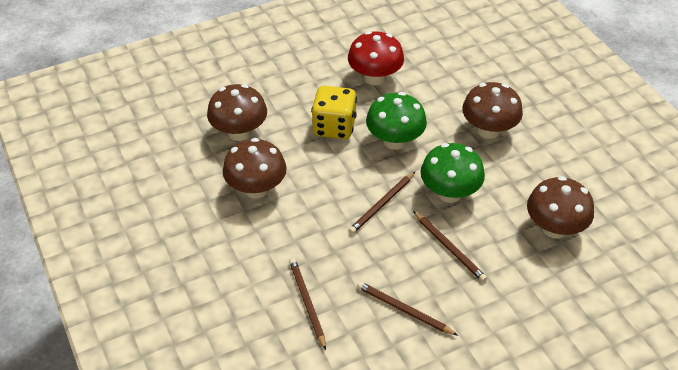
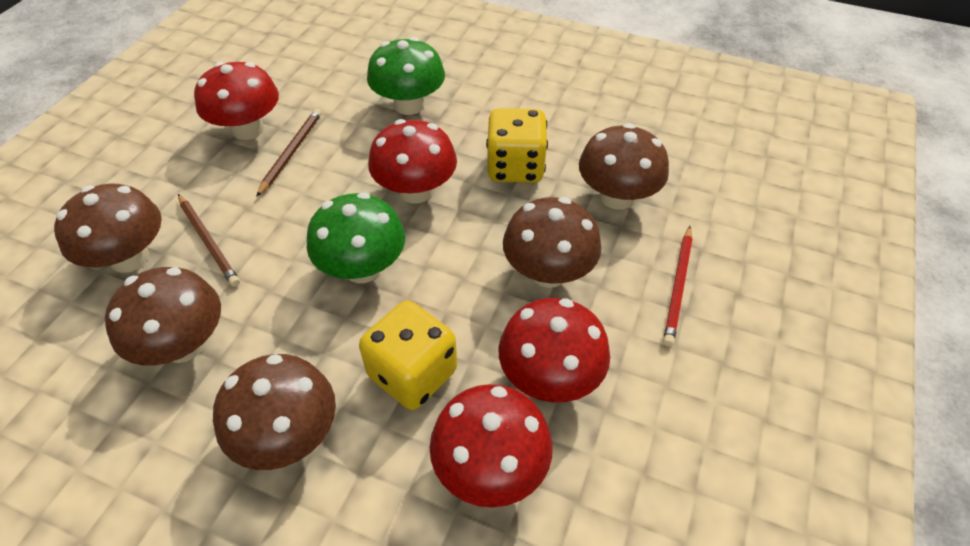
brown mushroom: 4 -> 5
brown pencil: 4 -> 2
red mushroom: 1 -> 4
red pencil: 0 -> 1
yellow dice: 1 -> 2

